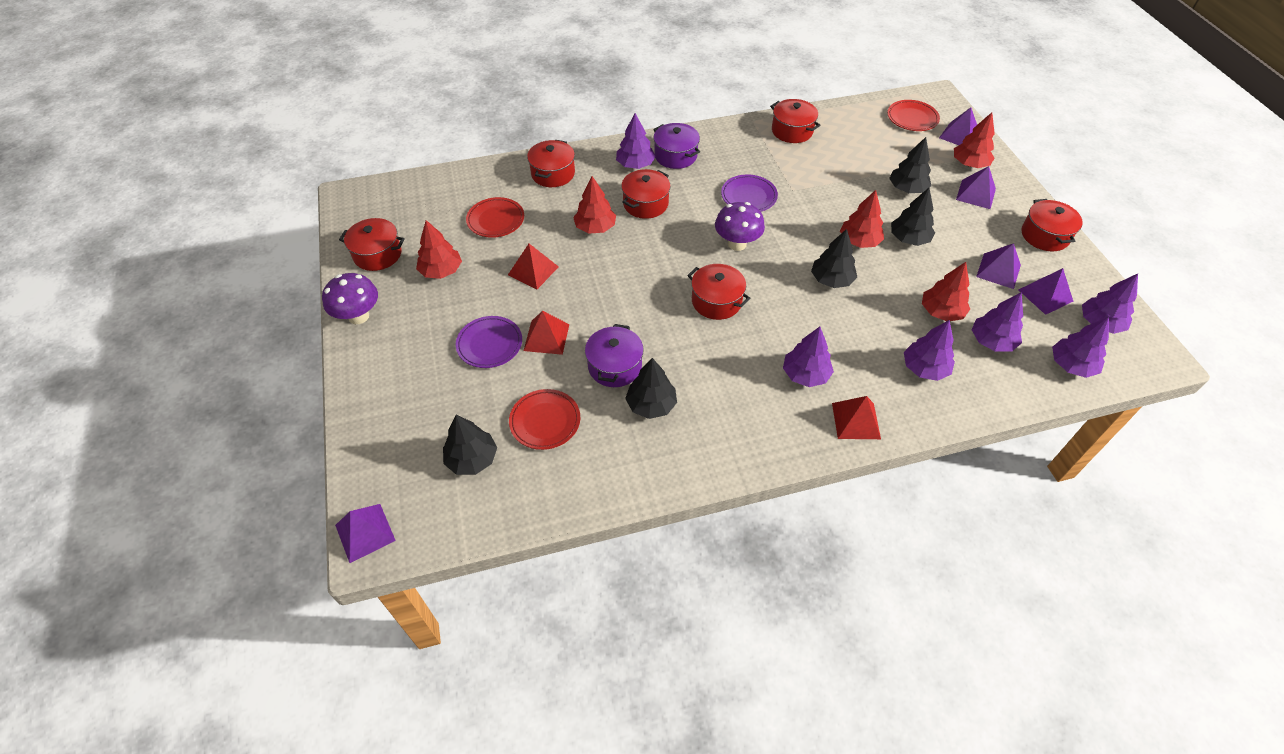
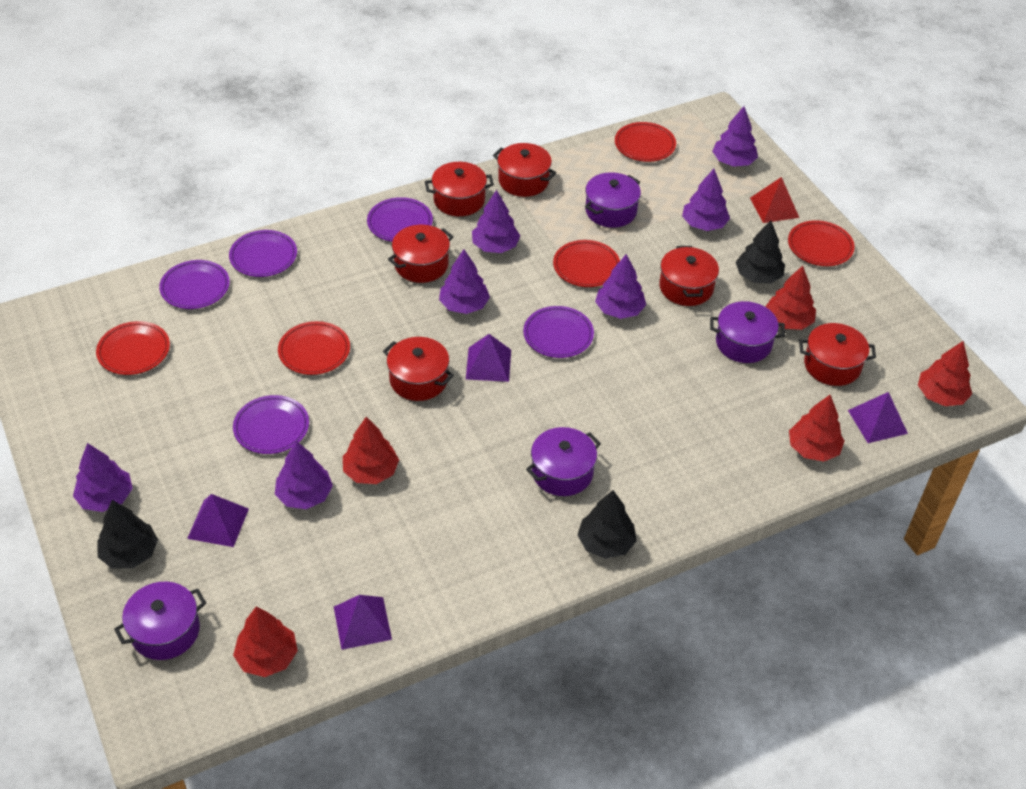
black tree: 5 -> 3
purple mushroom: 2 -> 0
purple plate: 2 -> 5
purple pot: 2 -> 4
purple pyramid: 5 -> 4
purple tree: 6 -> 7
red plate: 3 -> 5
red pyramid: 3 -> 1

